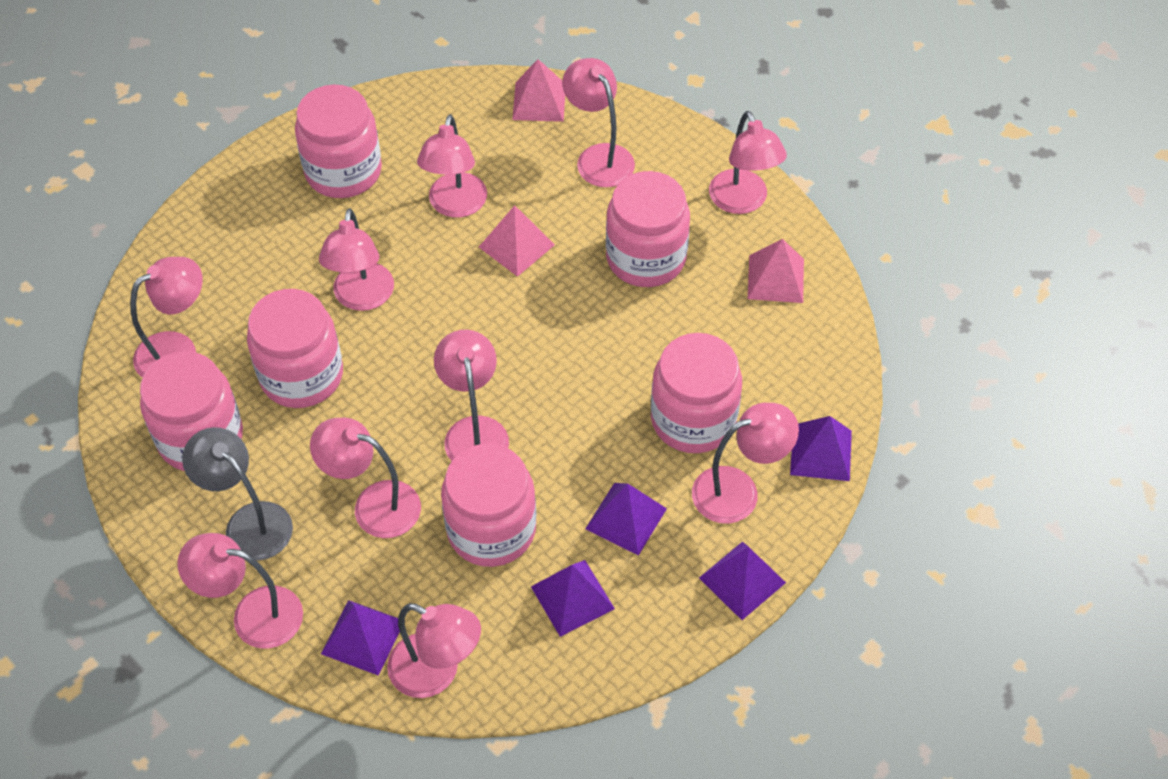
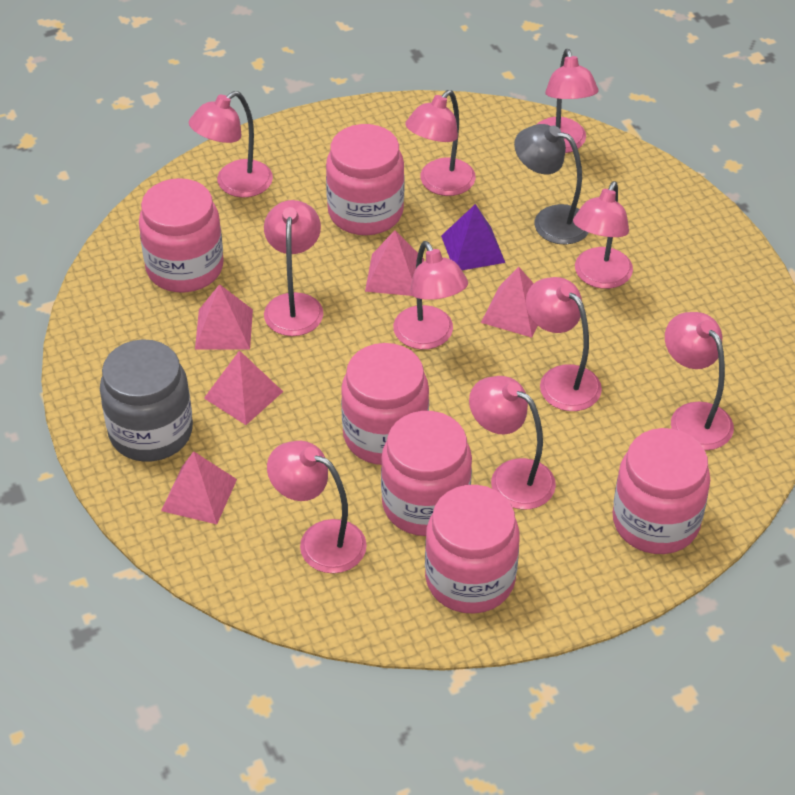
grey jar: 0 -> 1
pink pyramid: 3 -> 5
purple pyramid: 5 -> 1

